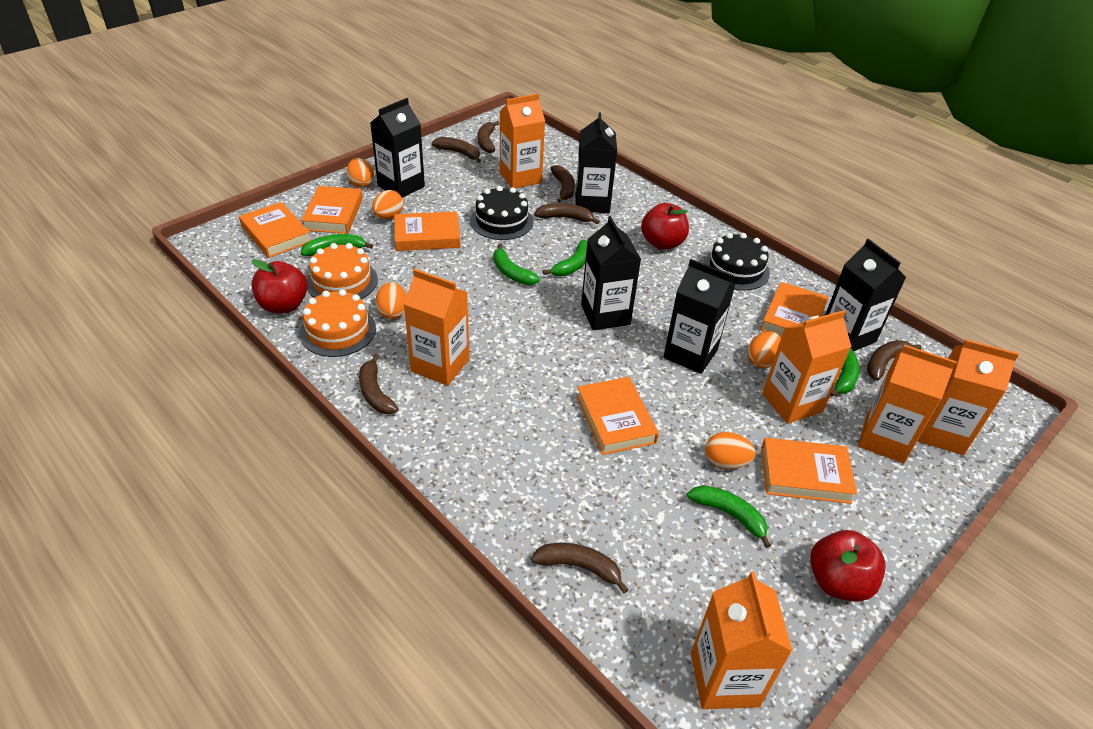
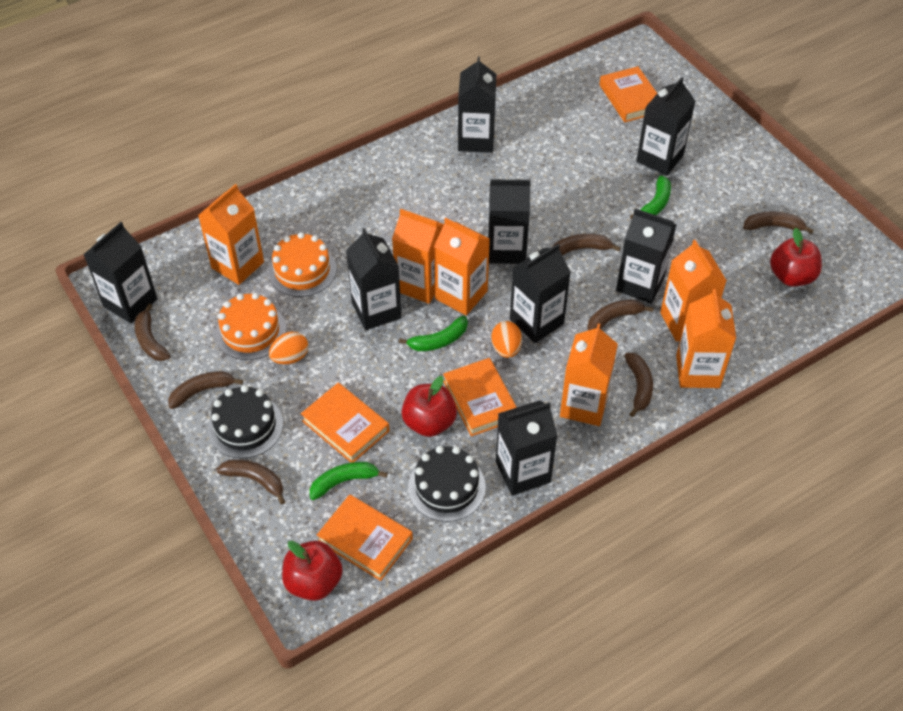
black carton: 5 -> 8
green banana: 5 -> 3
orange book: 6 -> 4
orange egg: 5 -> 2

